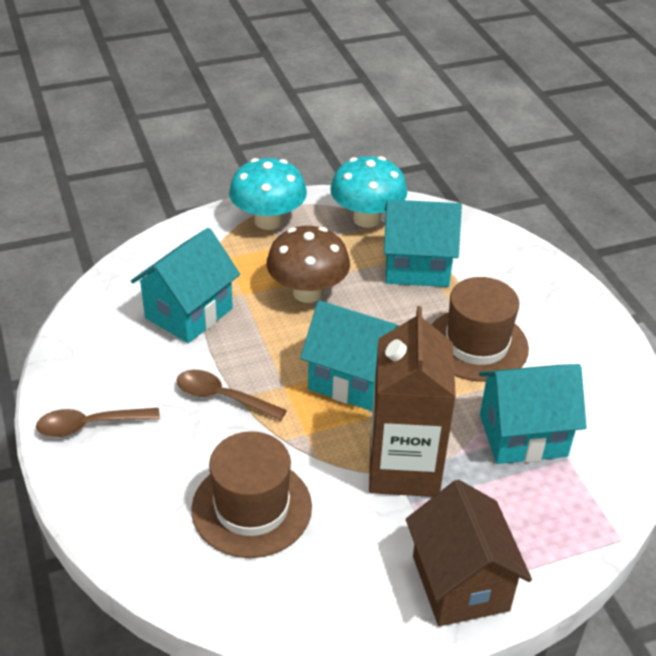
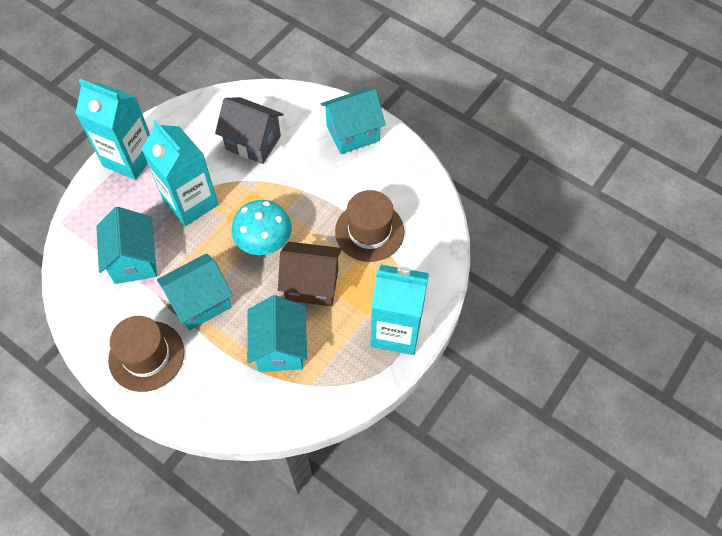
brown carton: 1 -> 0
brown mushroom: 1 -> 0
brown spoon: 2 -> 0
grey house: 0 -> 1
turquoise carton: 0 -> 3
turquoise mushroom: 2 -> 1

